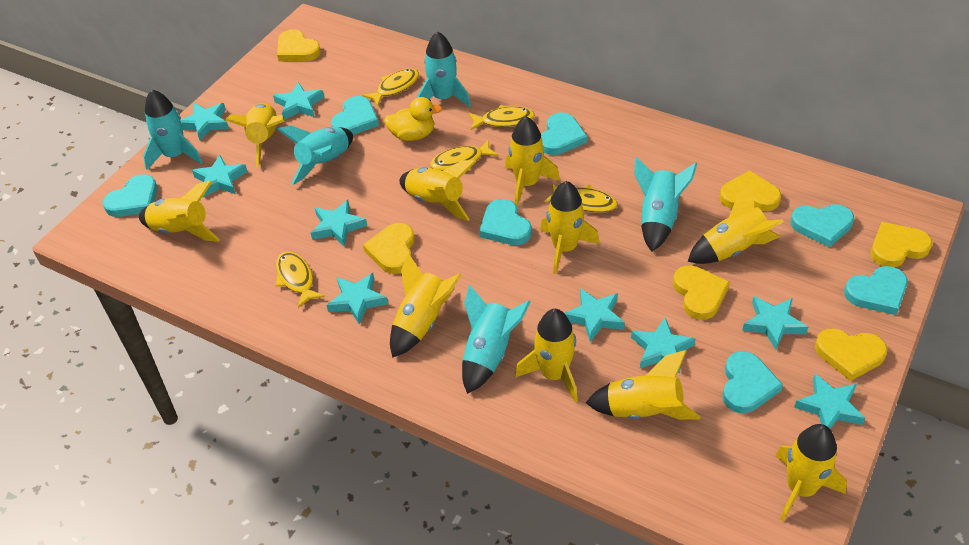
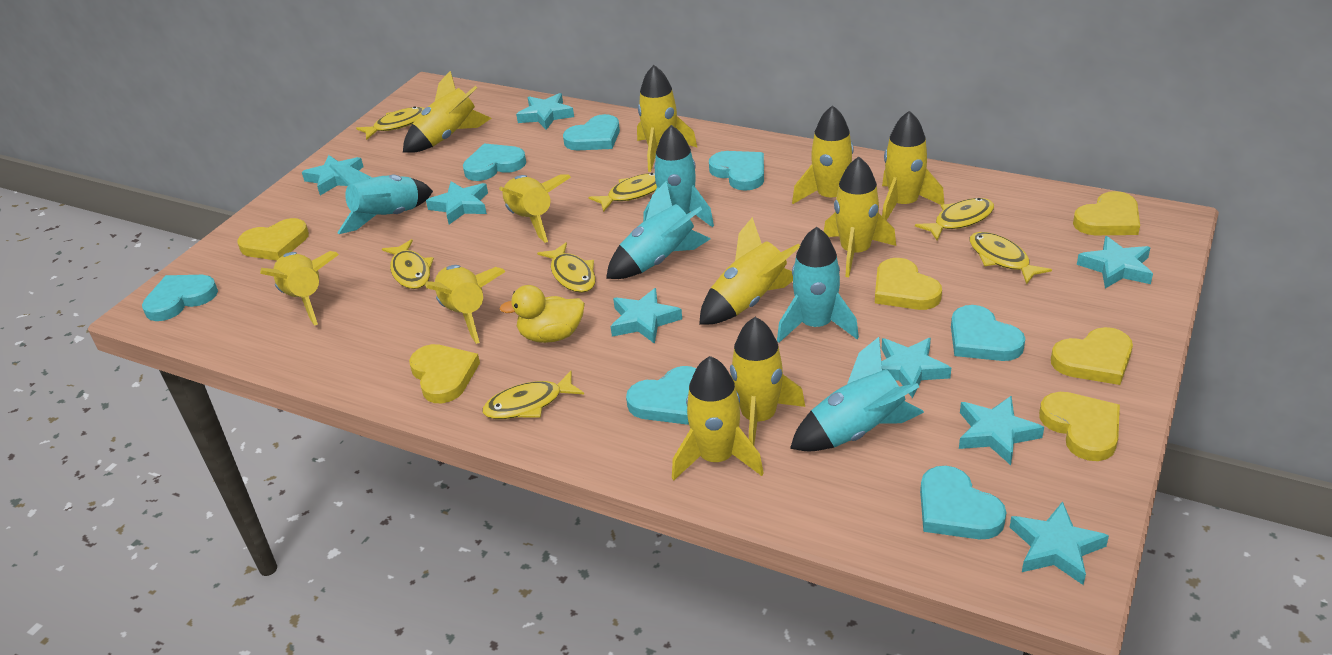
turquoise star: 9 -> 8
yellow fish: 5 -> 7
yellow rocket: 10 -> 11

